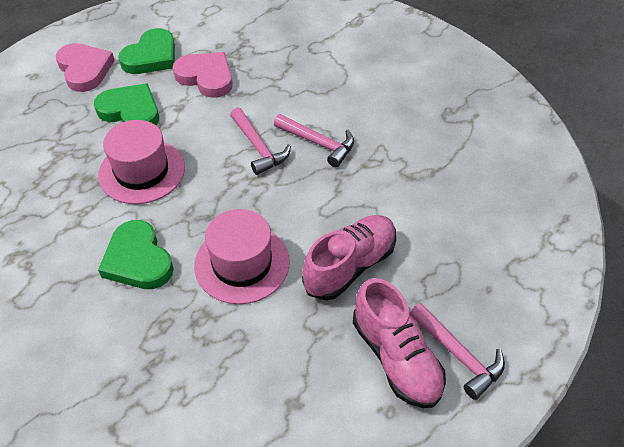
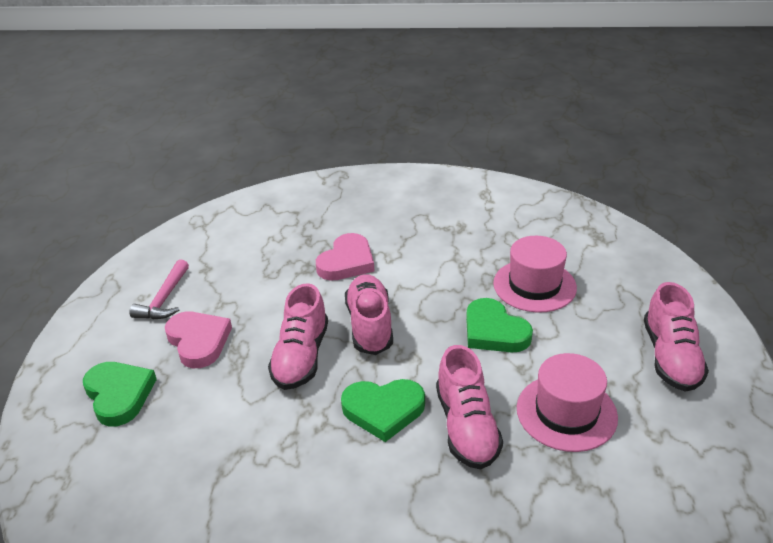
pink hammer: 3 -> 1
pink shoe: 2 -> 4

